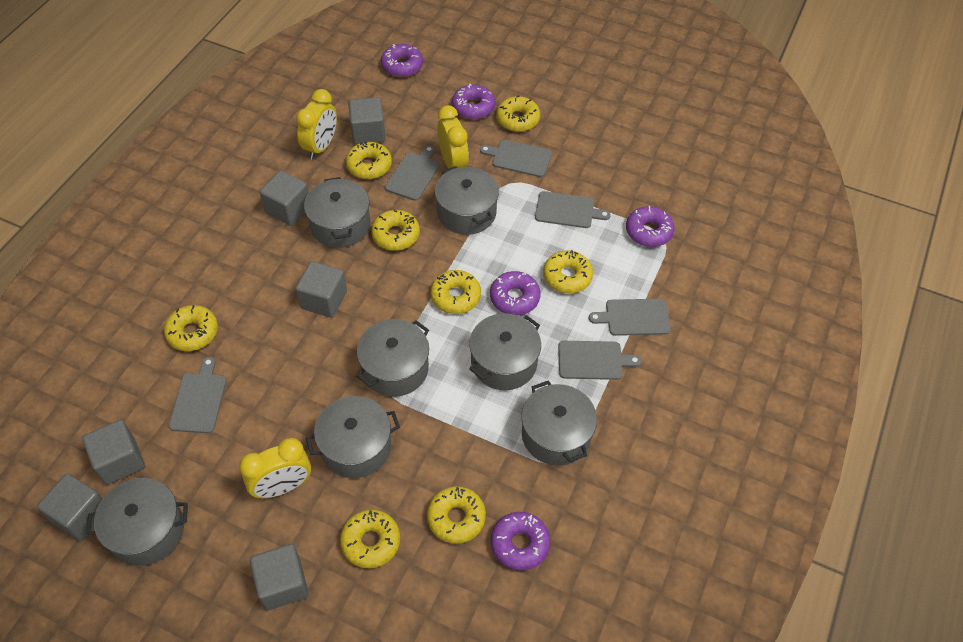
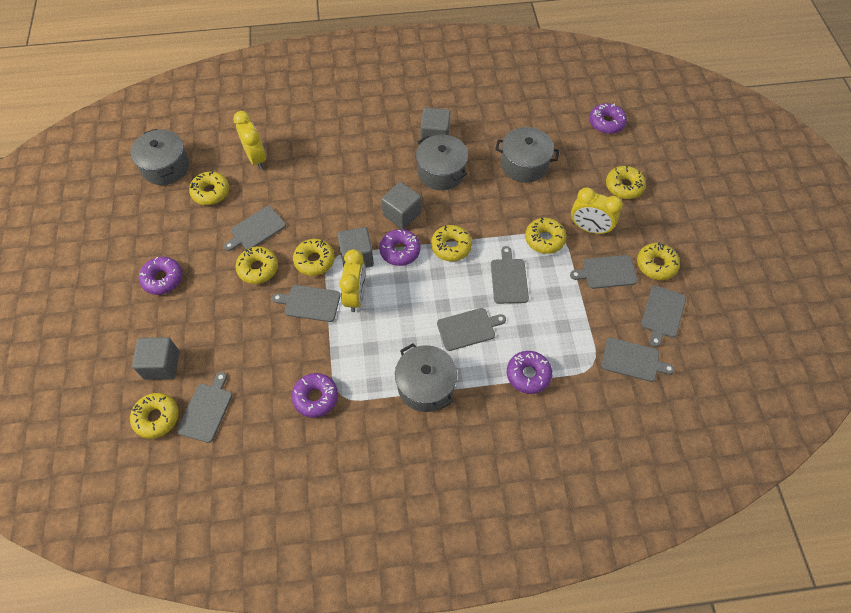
grey cube: 6 -> 4
grey cutting board: 6 -> 8
grey pot: 7 -> 4

